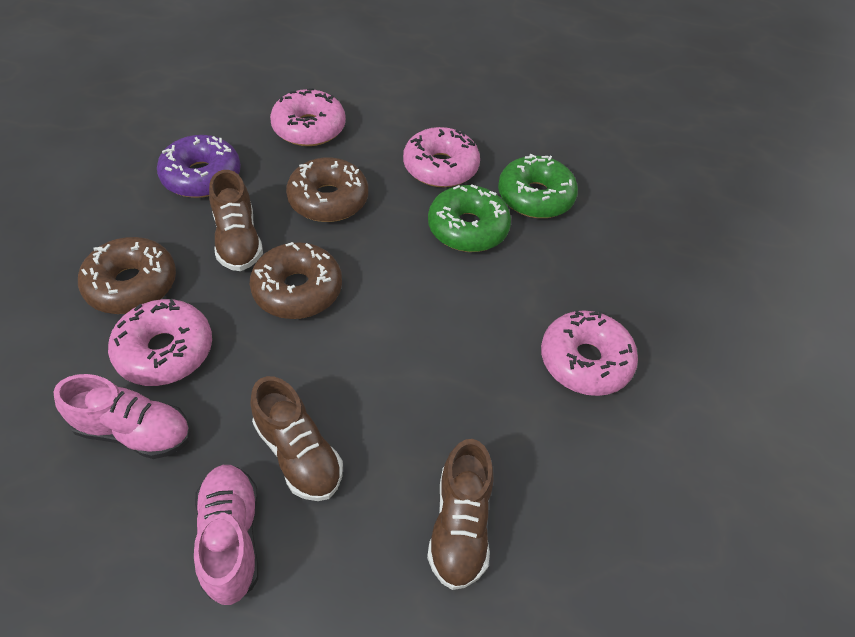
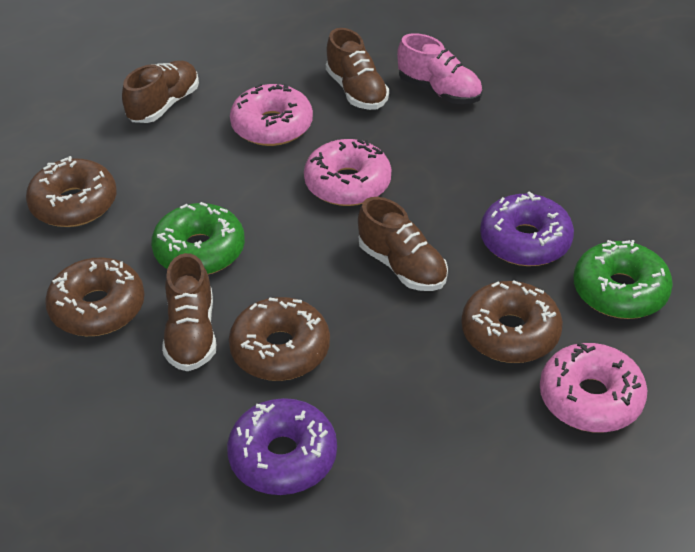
brown donut: 3 -> 4
brown shoe: 3 -> 4
pink donut: 4 -> 3
pink shoe: 2 -> 1
purple donut: 1 -> 2

